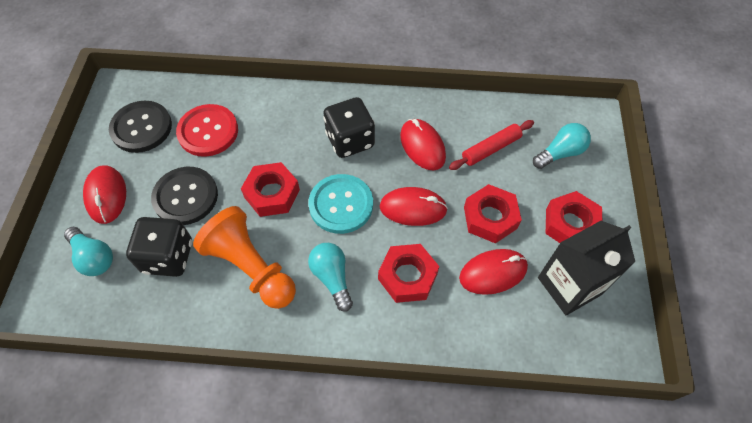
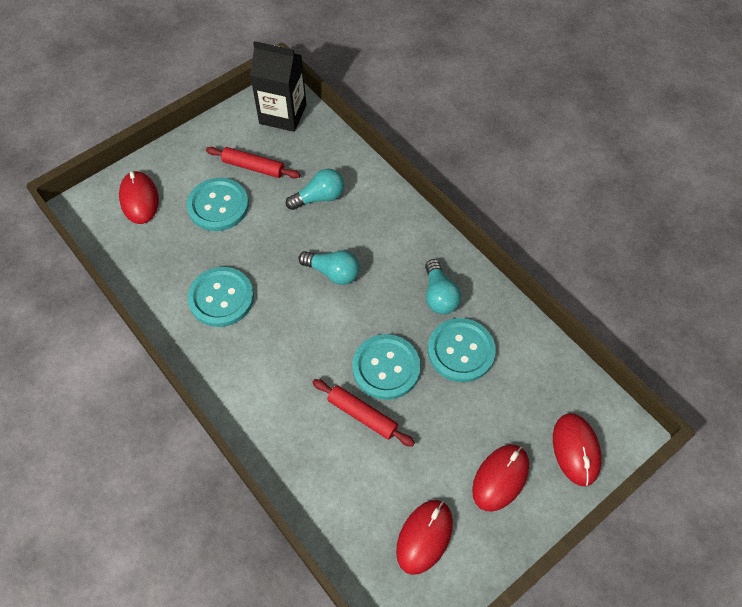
black button: 2 -> 0
black dice: 2 -> 0
orange pawn: 1 -> 0
red button: 1 -> 0
red nut: 4 -> 0
red rolling pin: 1 -> 2
turquoise button: 1 -> 4

